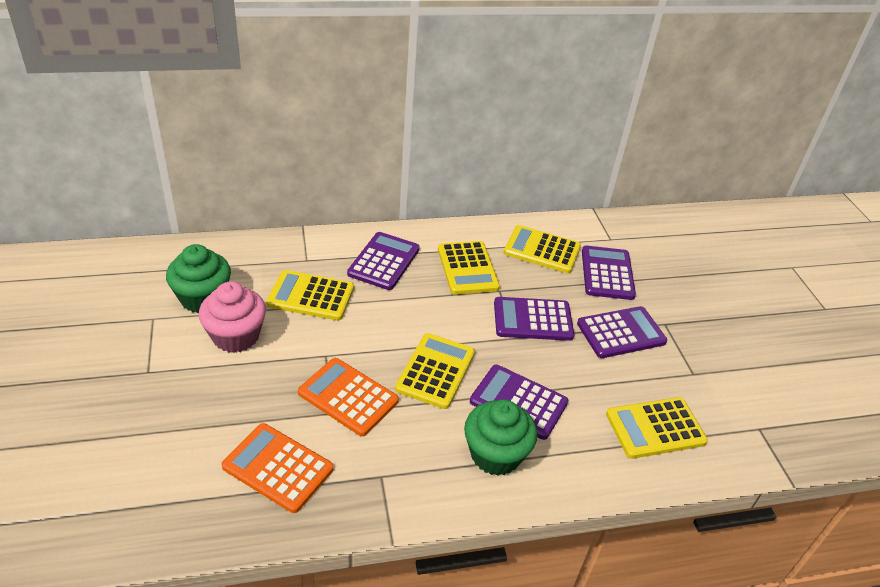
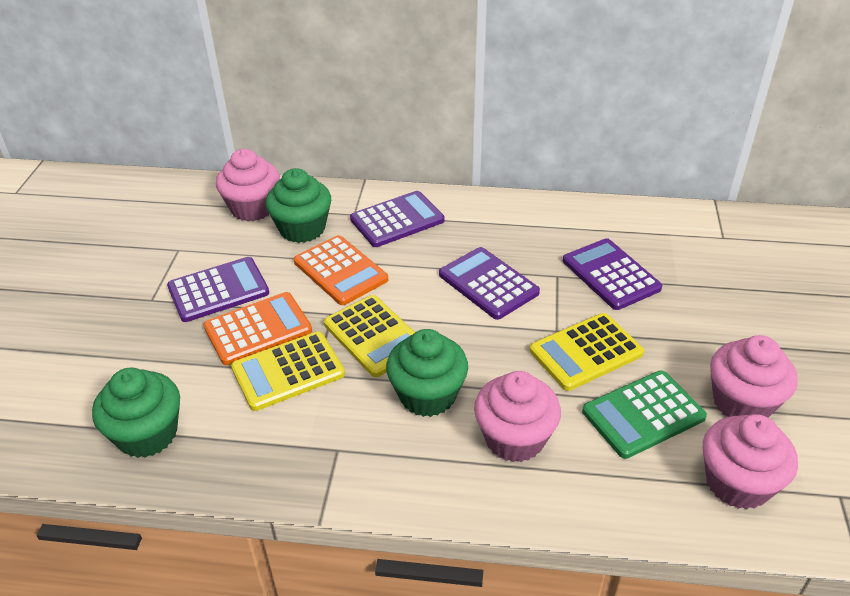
green calculator: 0 -> 1
green cupcake: 2 -> 3
pink cupcake: 1 -> 4
purple calculator: 5 -> 4
yellow calculator: 5 -> 3

